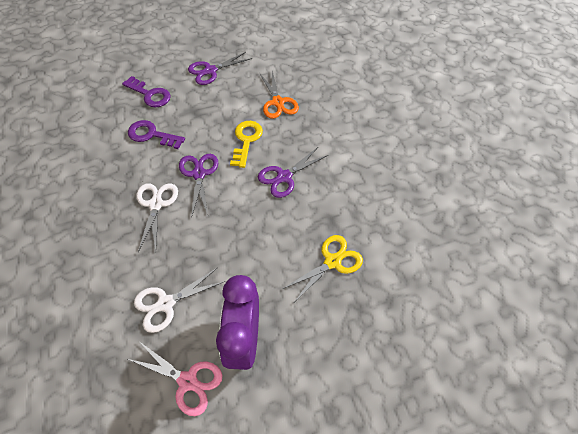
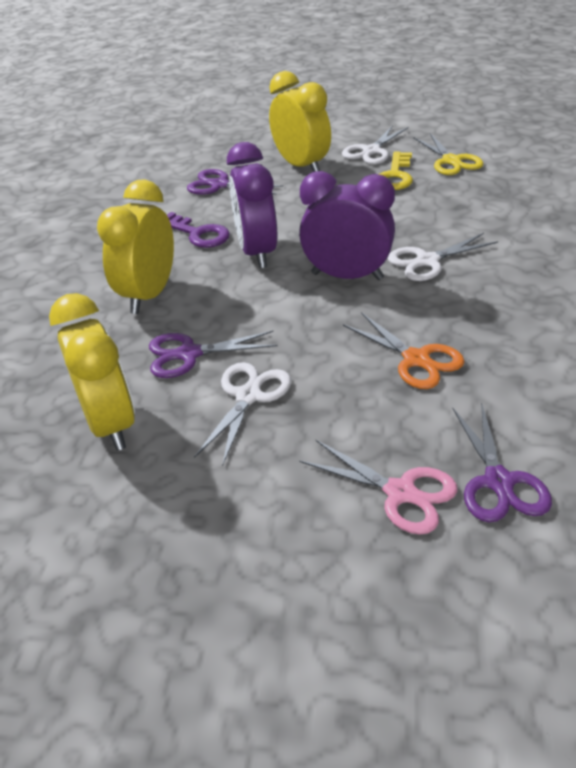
purple clock: 1 -> 2
purple key: 2 -> 1
white scissors: 2 -> 3
yellow clock: 0 -> 3

